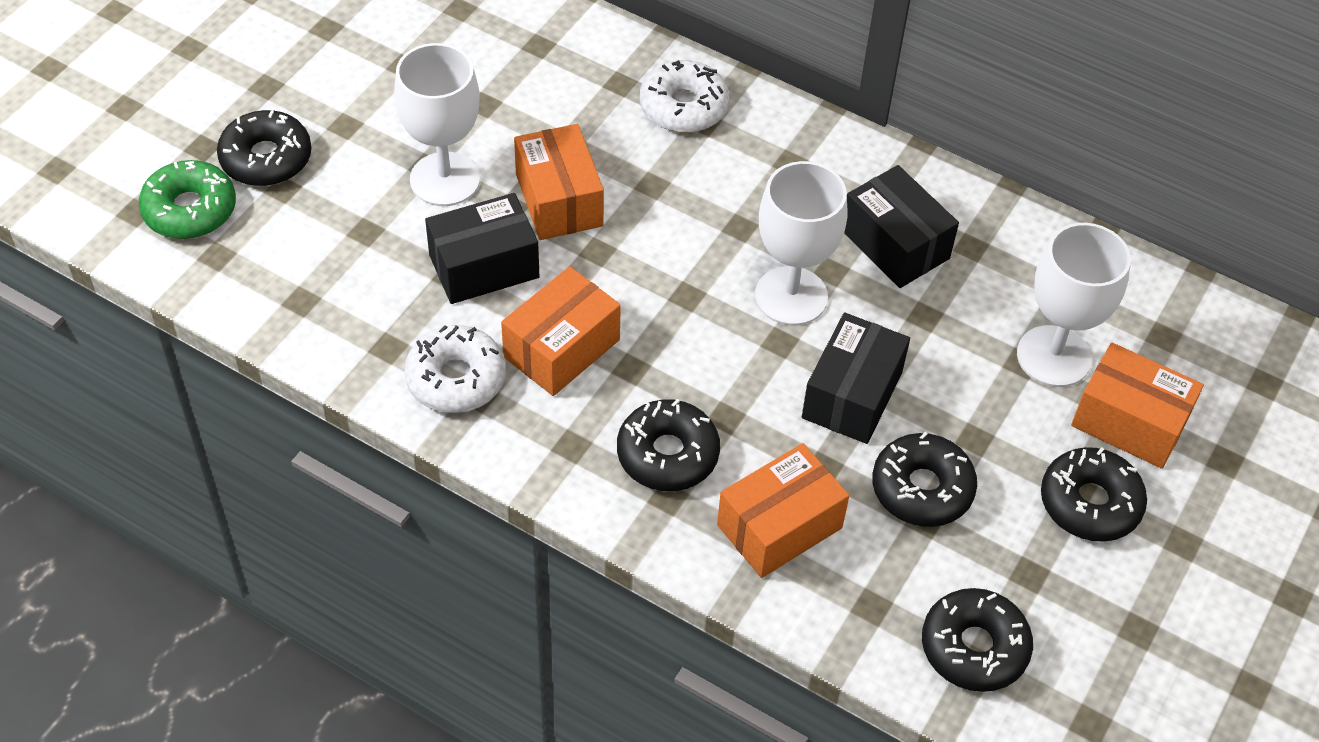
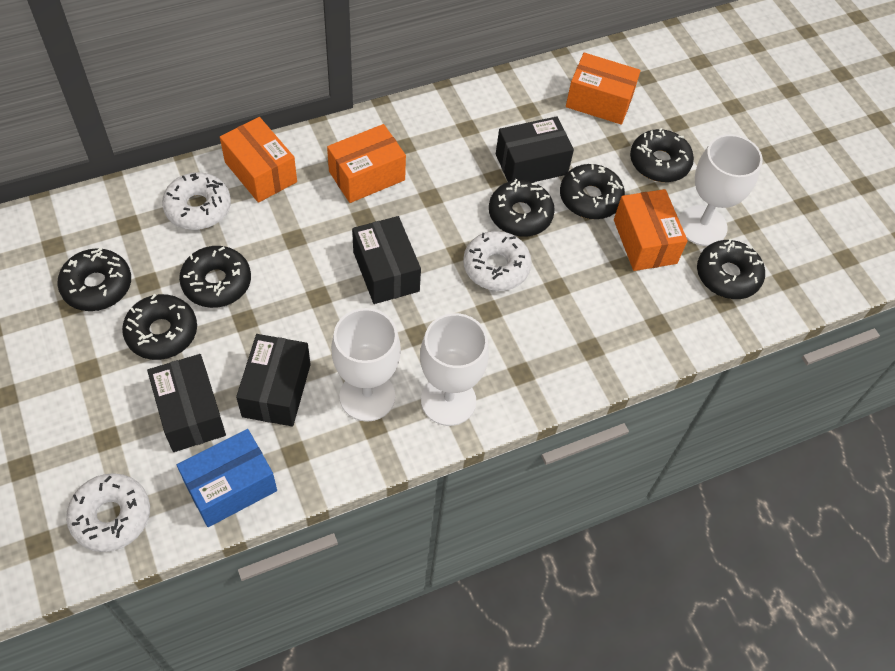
black box: 3 -> 4
black donut: 5 -> 7
blue box: 0 -> 1
green donut: 1 -> 0
white donut: 2 -> 3

